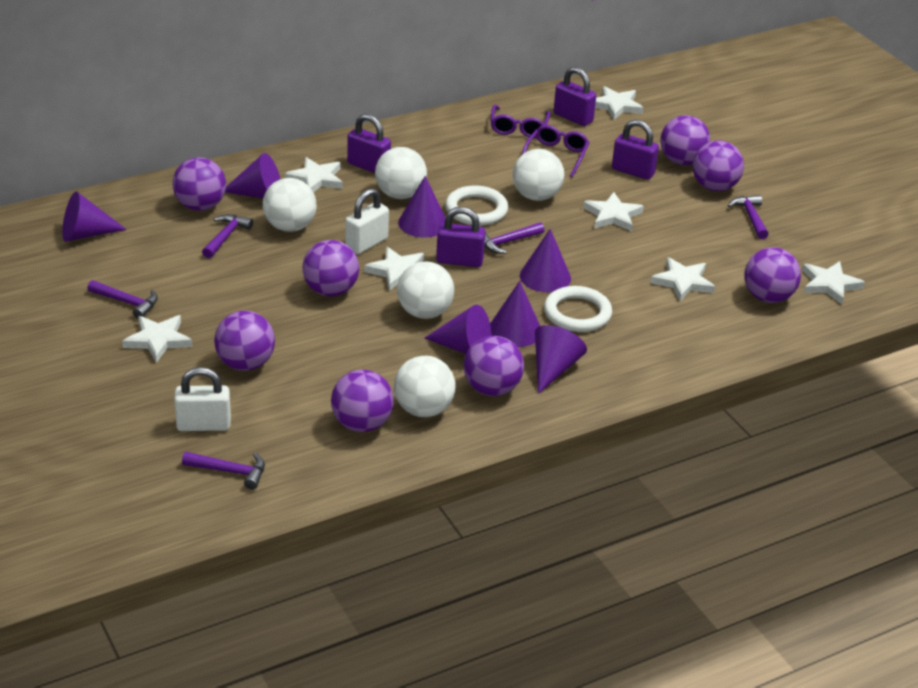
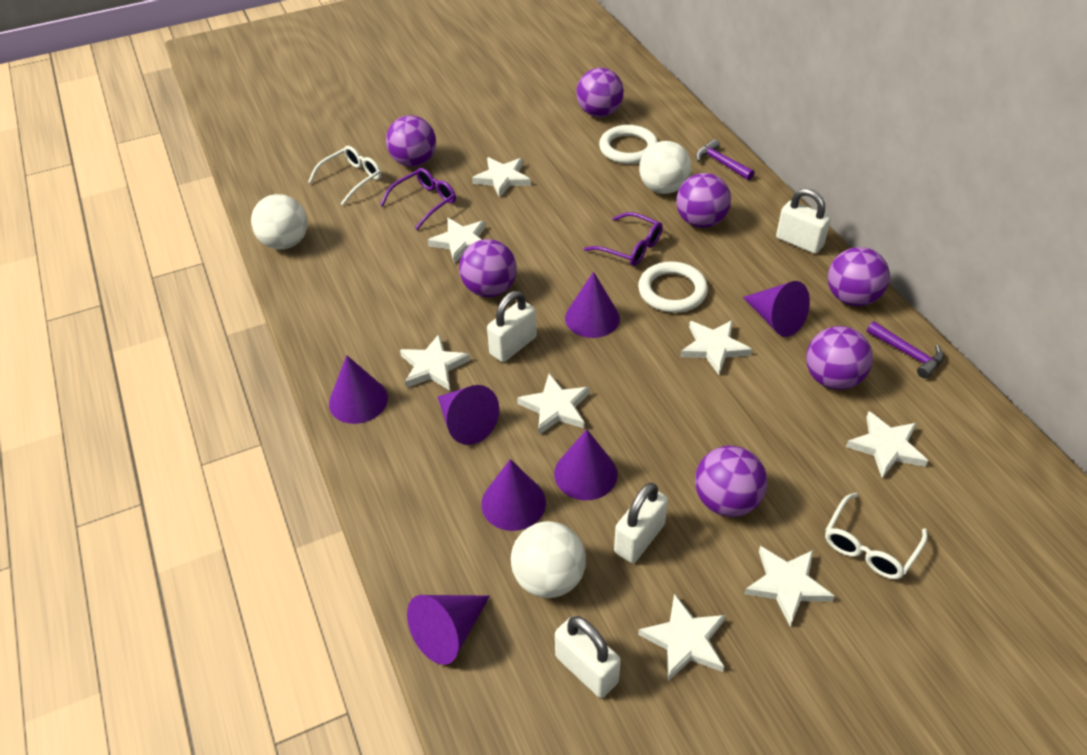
purple ball: 8 -> 7
purple hammer: 5 -> 2
purple padlock: 4 -> 0
white ball: 5 -> 3
white glasses: 0 -> 2
white padlock: 2 -> 4
white star: 7 -> 8

